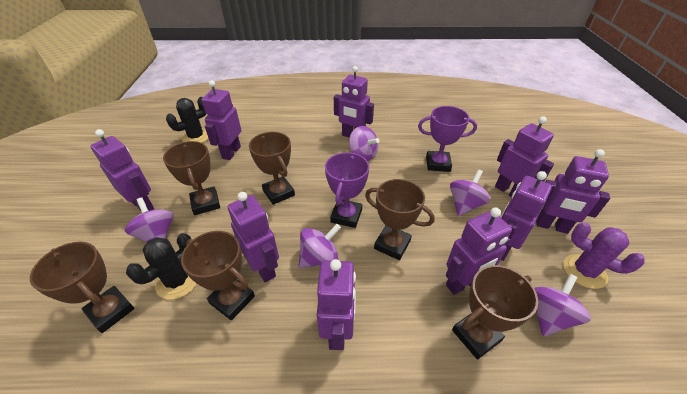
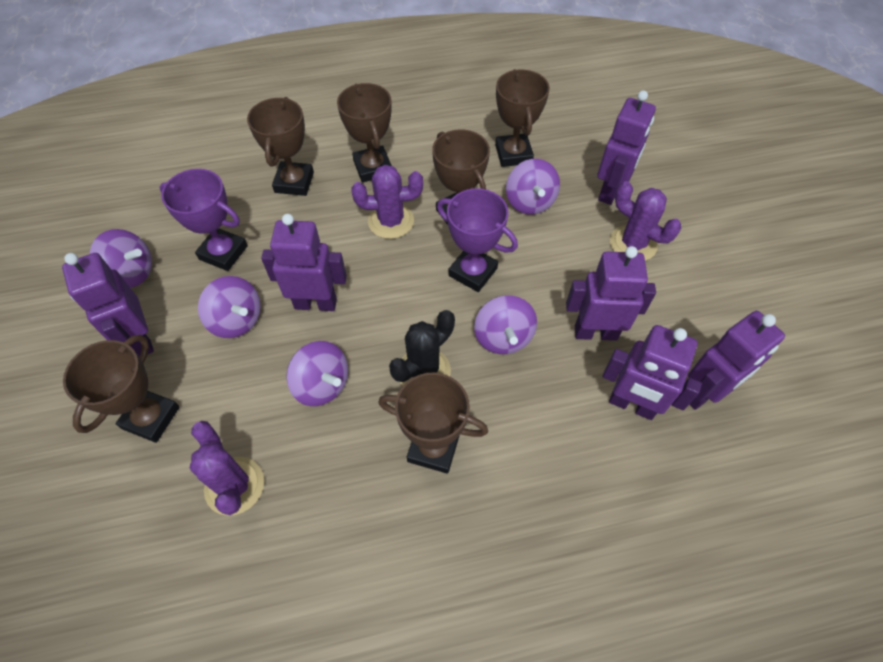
black cactus: 2 -> 1
purple cactus: 1 -> 3
purple robot: 9 -> 6

